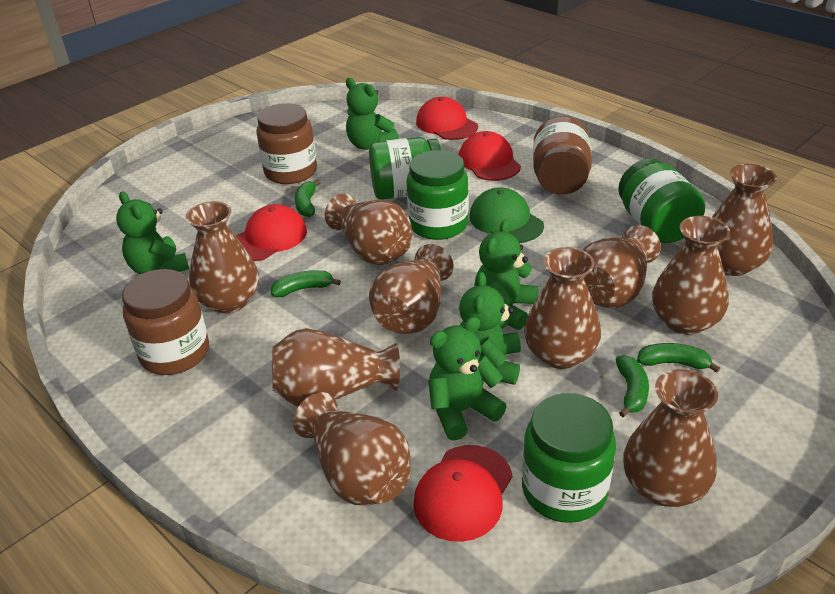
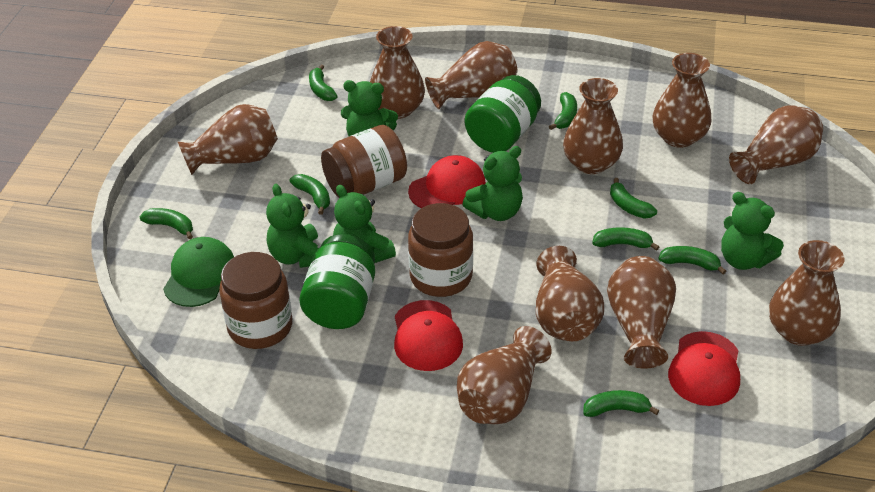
green banana: 4 -> 8
green jar: 4 -> 2
red cap: 4 -> 3

